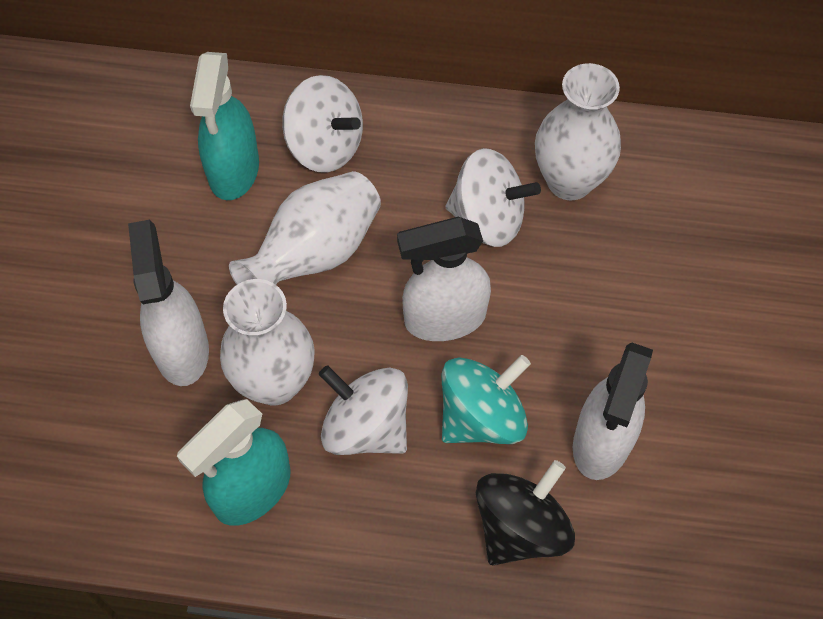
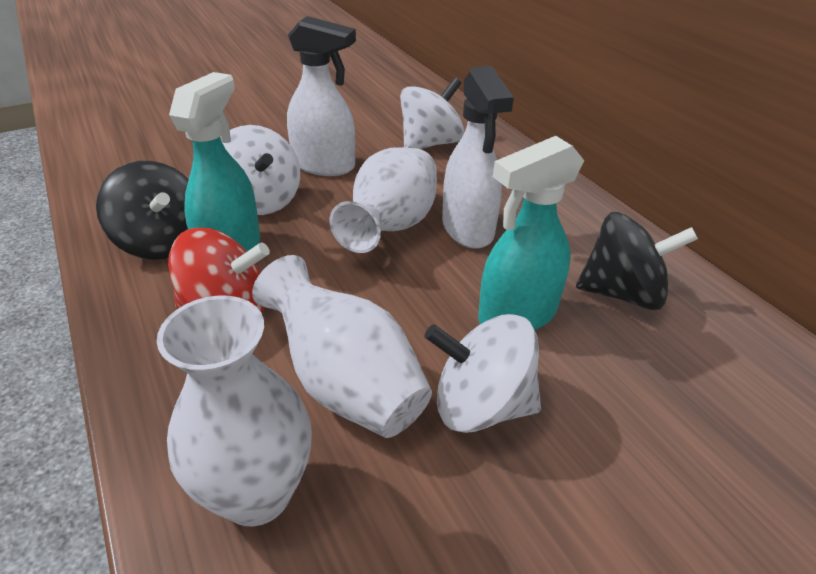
black spinning top: 1 -> 2
red spinning top: 0 -> 1
turquoise spinning top: 1 -> 0
white spray bottle: 3 -> 2

